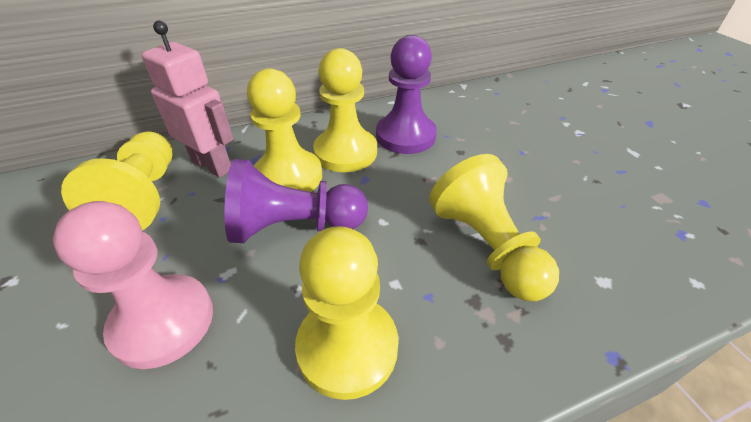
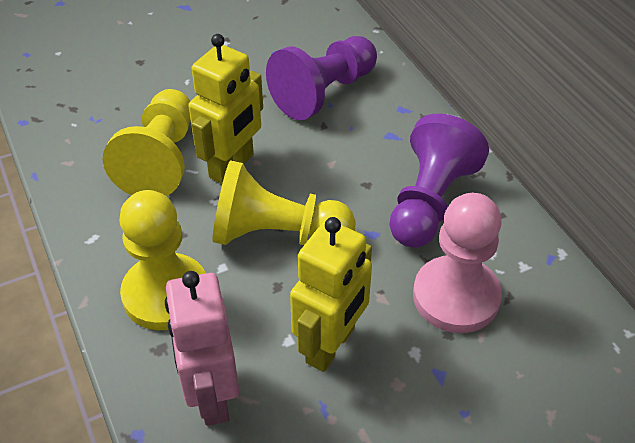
yellow pawn: 5 -> 3
yellow robot: 0 -> 2

